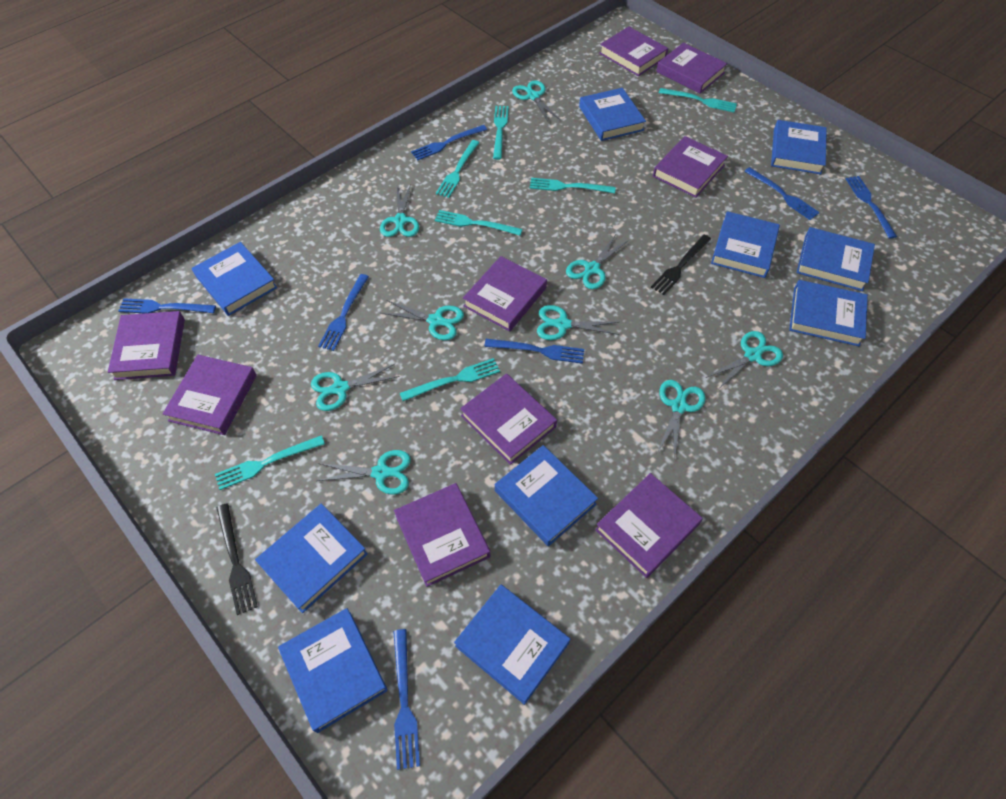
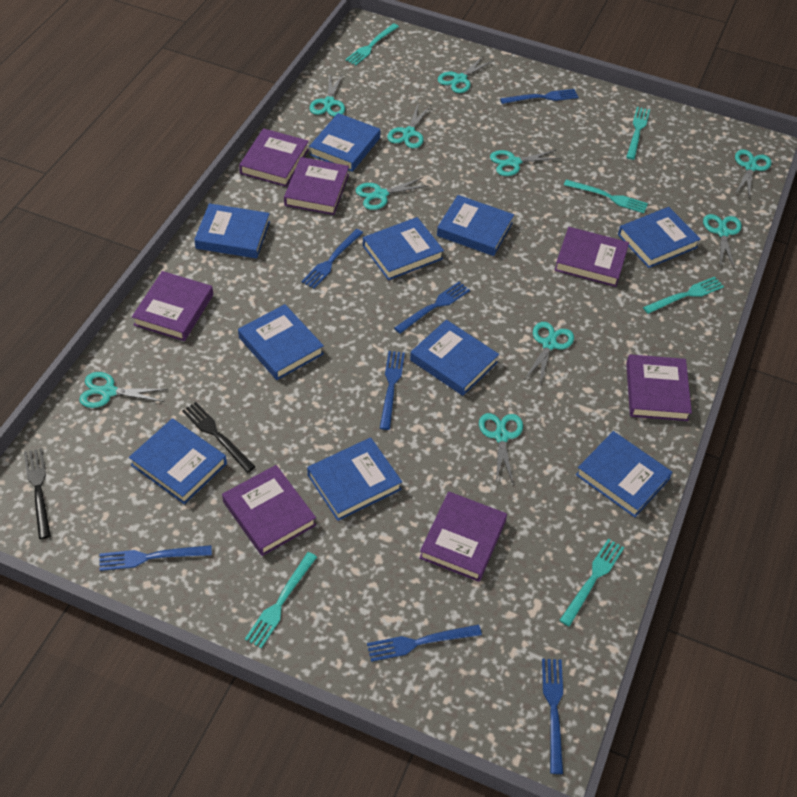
purple book: 9 -> 7
turquoise fork: 7 -> 6
turquoise scissors: 9 -> 10

